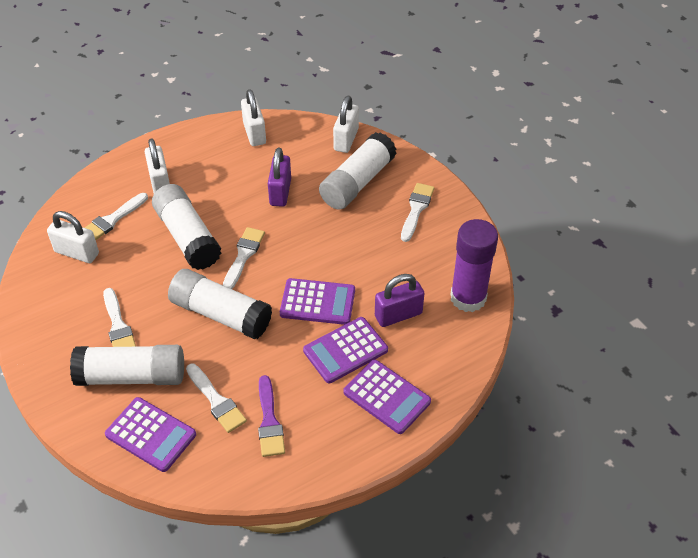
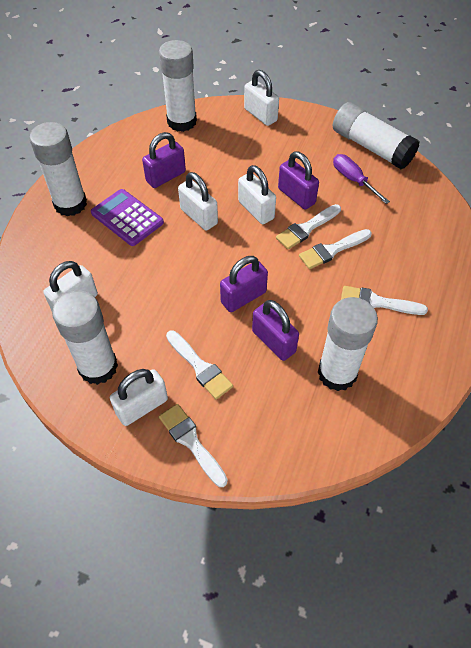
purple brush: 1 -> 0
purple calculator: 4 -> 1
purple glue stick: 1 -> 0
purple padlock: 2 -> 4
purple screwdriver: 0 -> 1
white glue stick: 4 -> 5
white padlock: 4 -> 5

